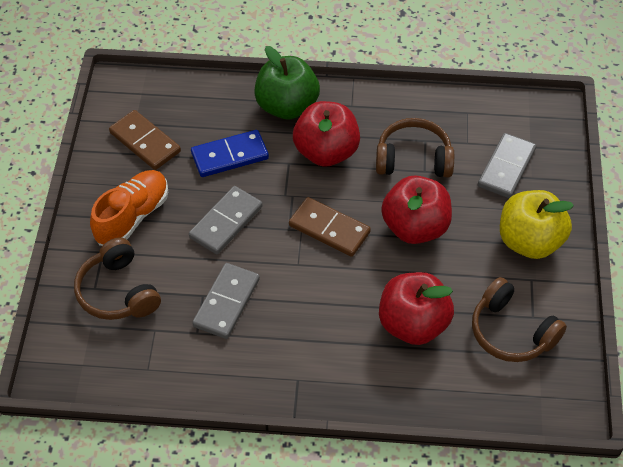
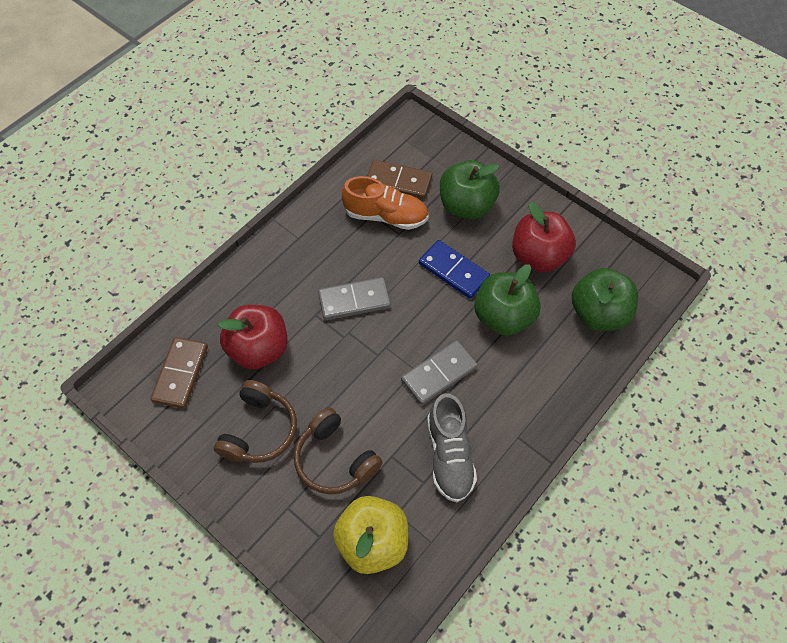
brown headphones: 3 -> 2
green apple: 1 -> 3
grey domino: 3 -> 2
grey shoe: 0 -> 1
red apple: 3 -> 2

